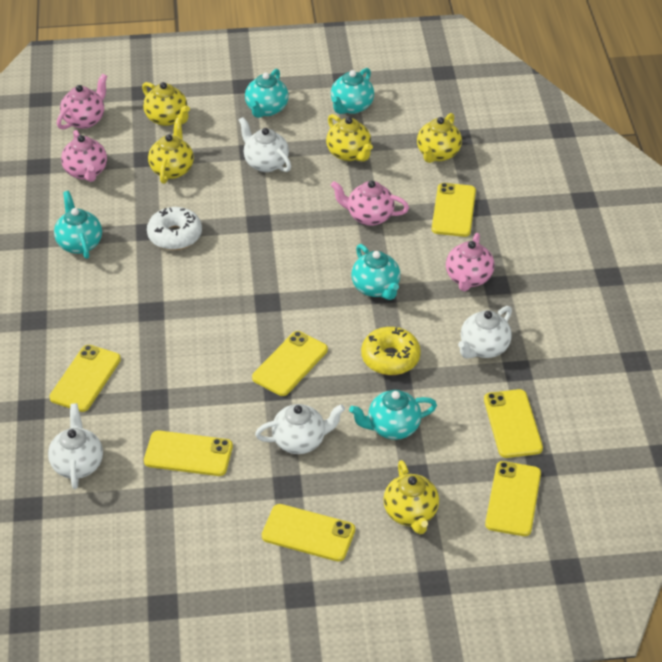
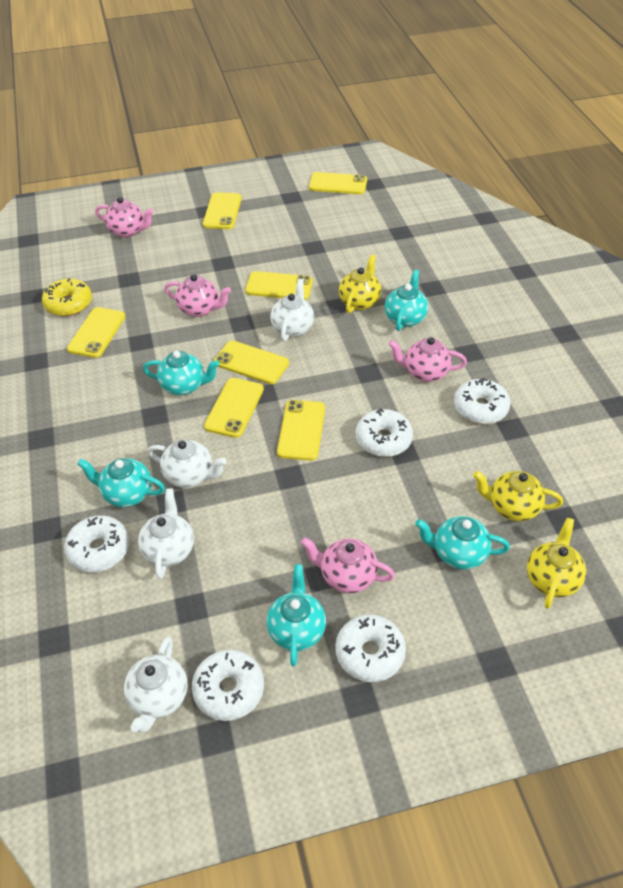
white donut: 1 -> 5
yellow teapot: 5 -> 3

